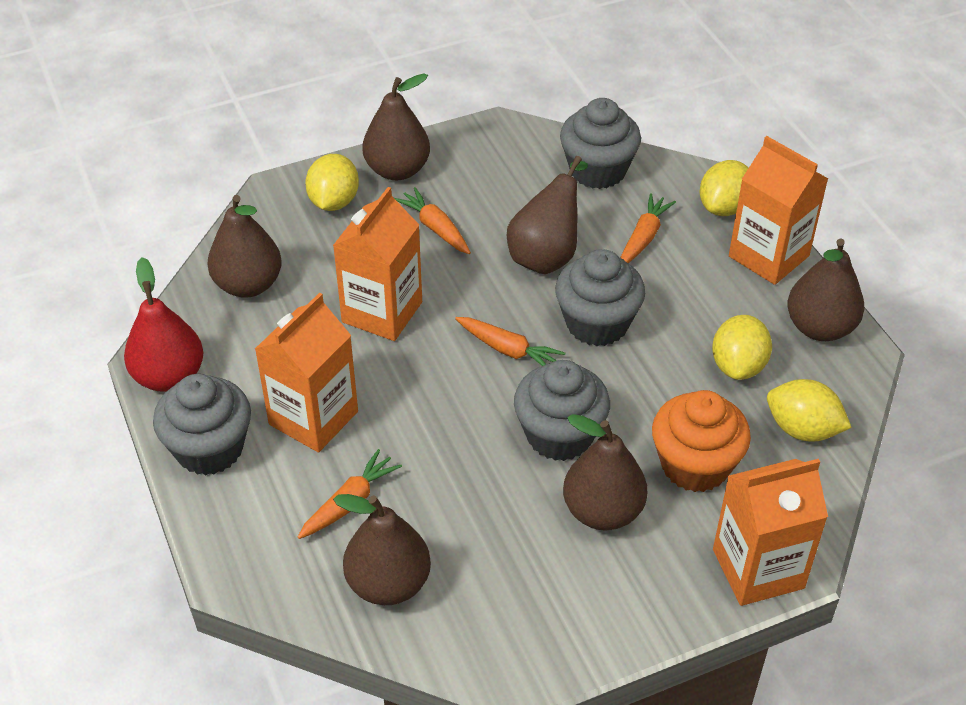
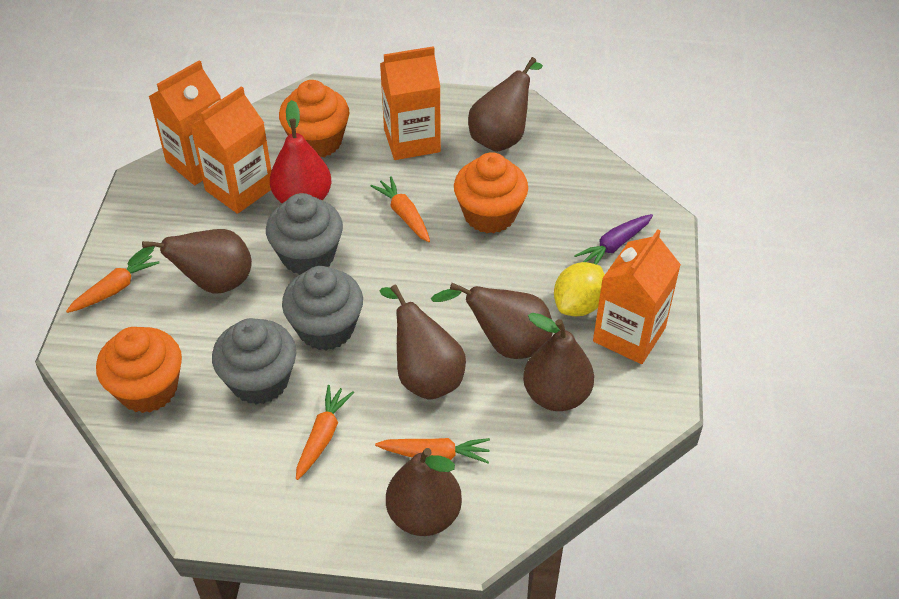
grey cupcake: 4 -> 3
orange cupcake: 1 -> 3
purple carrot: 0 -> 1
yellow lemon: 4 -> 1

